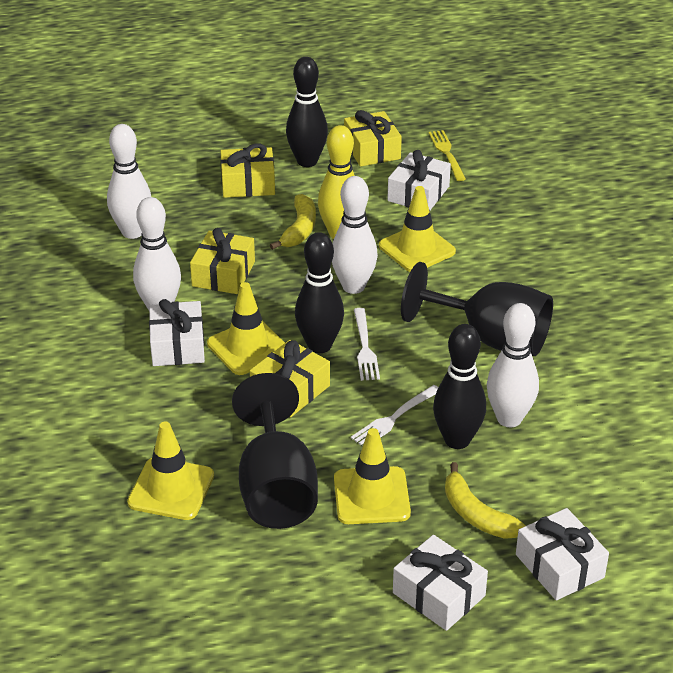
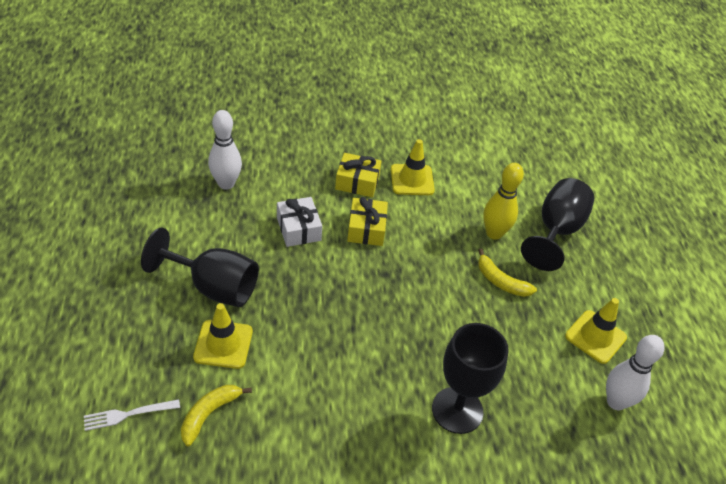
black bowling pin: 3 -> 0
black goblet: 2 -> 3
white bowling pin: 4 -> 2
white fork: 2 -> 1
white gift: 4 -> 1
yellow fork: 1 -> 0
yellow gift: 4 -> 2
yellow traffic cone: 4 -> 3

